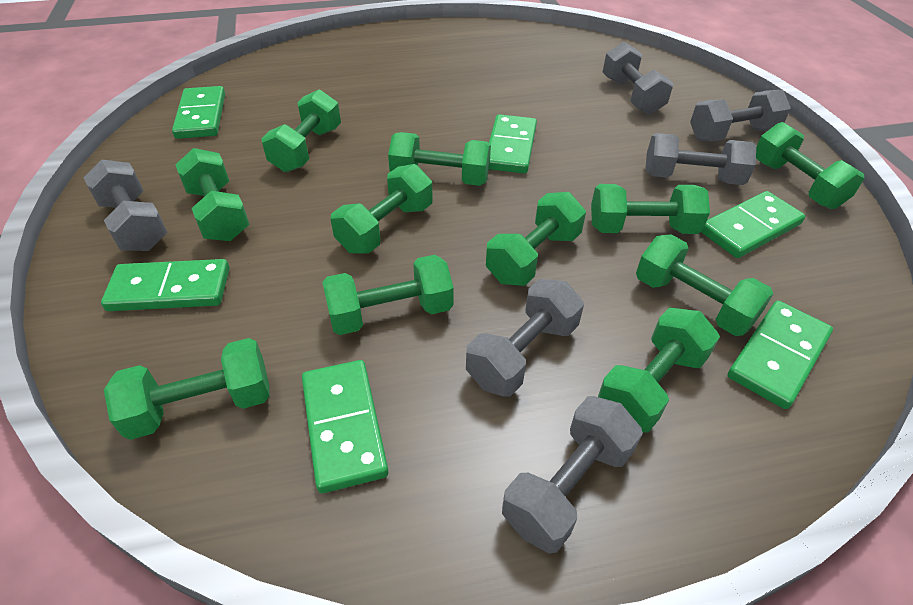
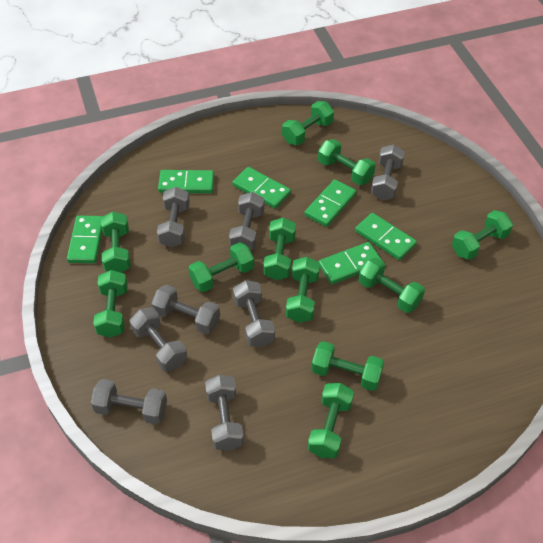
grey dumbbell: 6 -> 8

